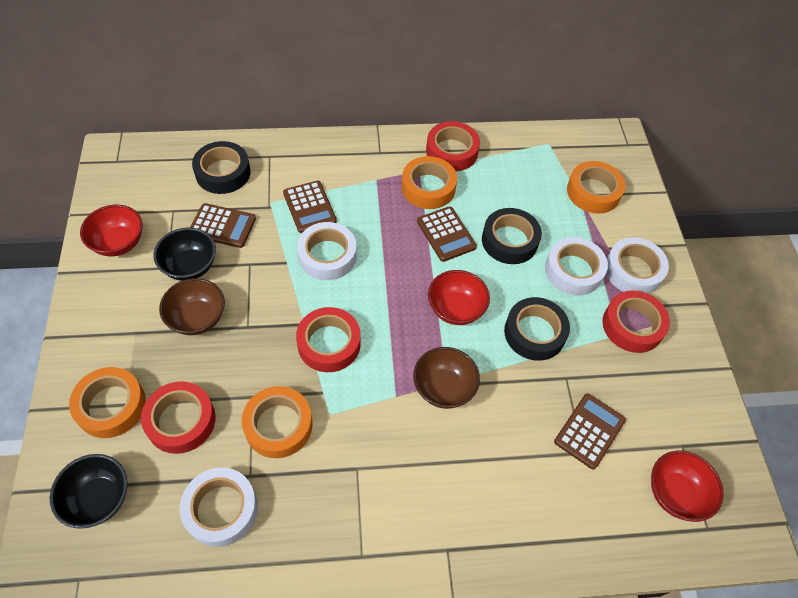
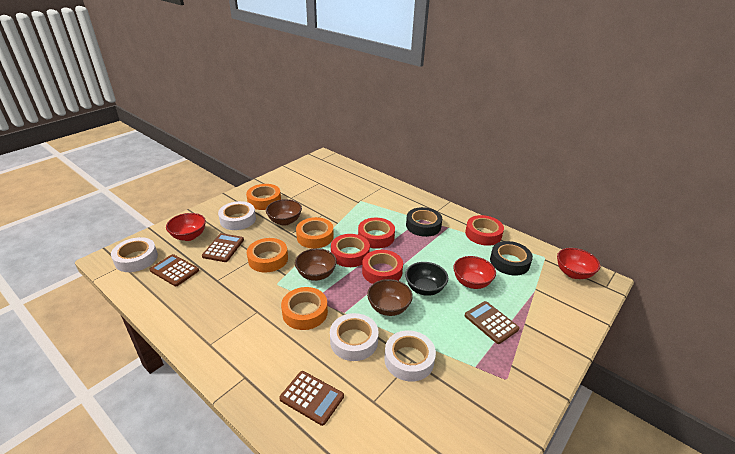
black bowl: 2 -> 1
black tape: 3 -> 2
brown bowl: 2 -> 3

